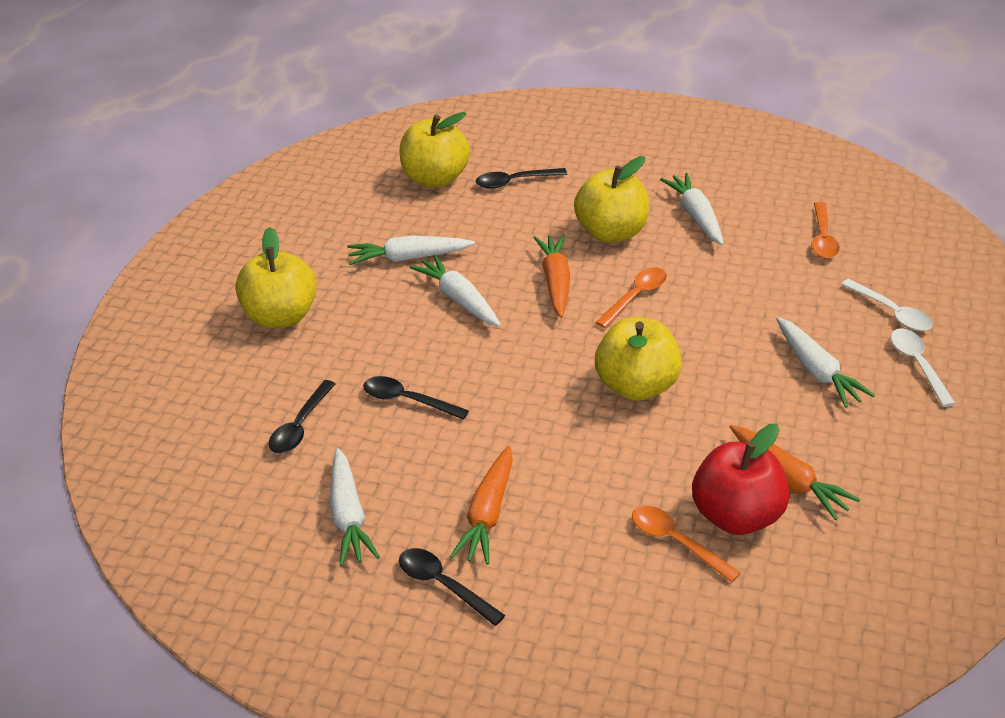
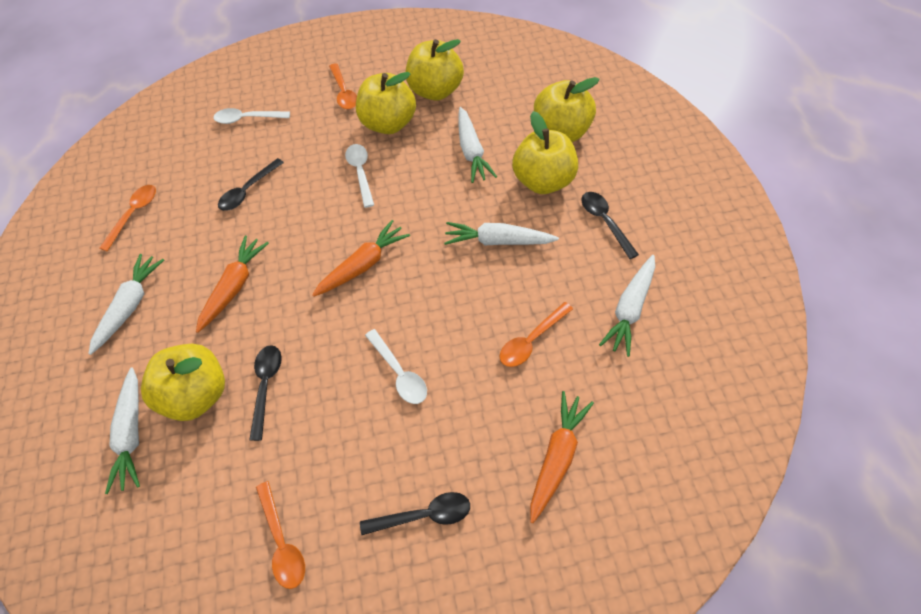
orange spoon: 3 -> 4
red apple: 1 -> 0
white spoon: 2 -> 3
yellow apple: 4 -> 5

